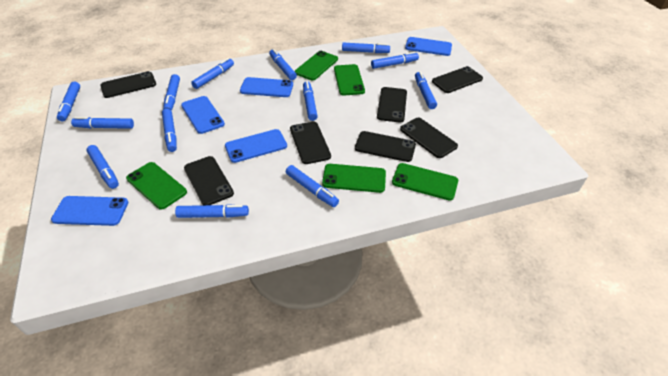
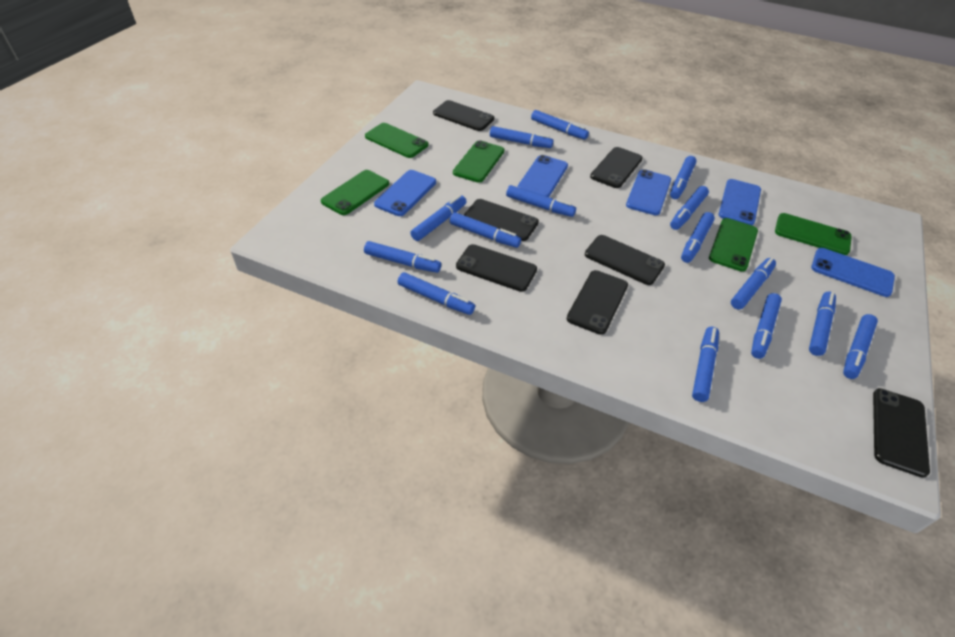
blue marker: 13 -> 15

